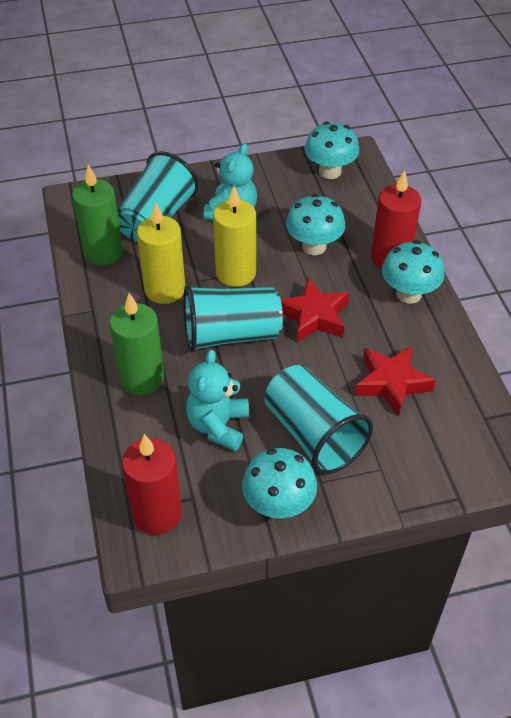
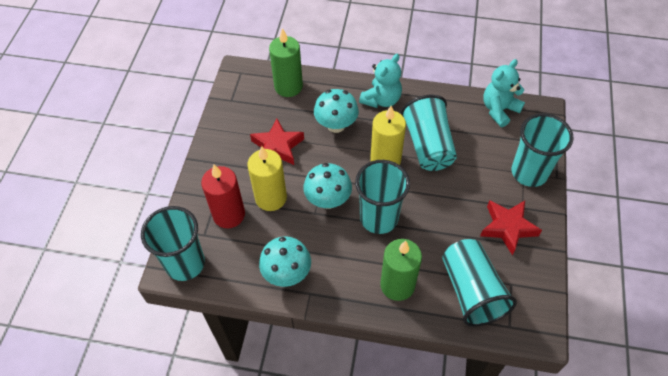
red candle: 2 -> 1
turquoise cup: 3 -> 5
turquoise mushroom: 4 -> 3

